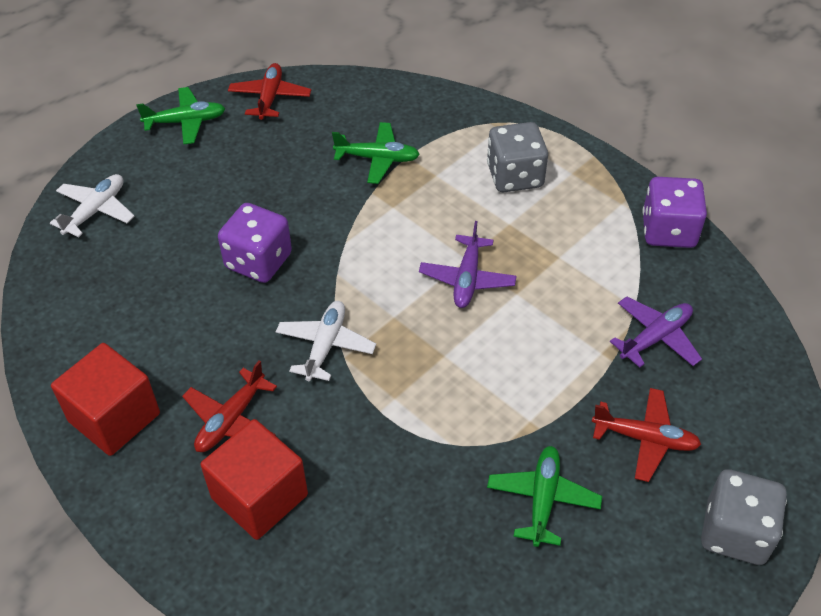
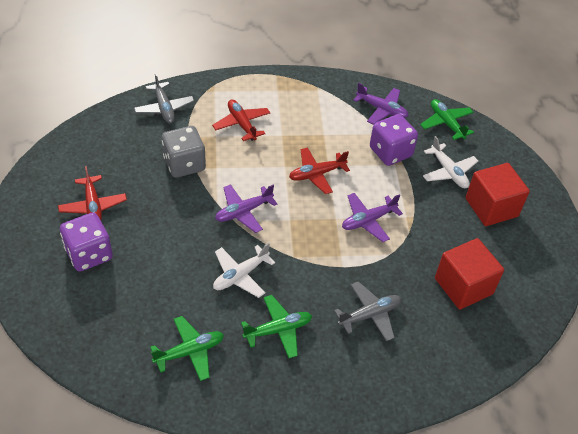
grey dice: 2 -> 1
grey plane: 0 -> 2
purple plane: 2 -> 3

